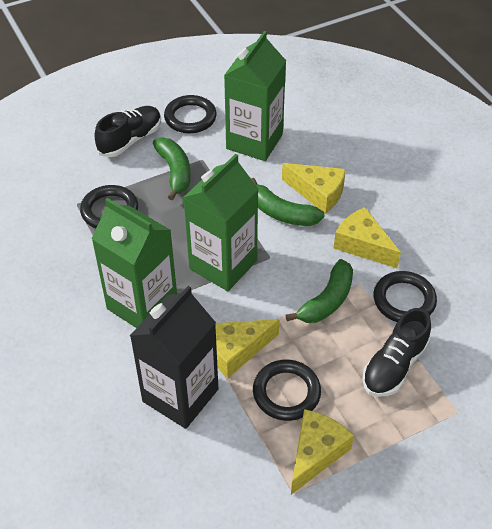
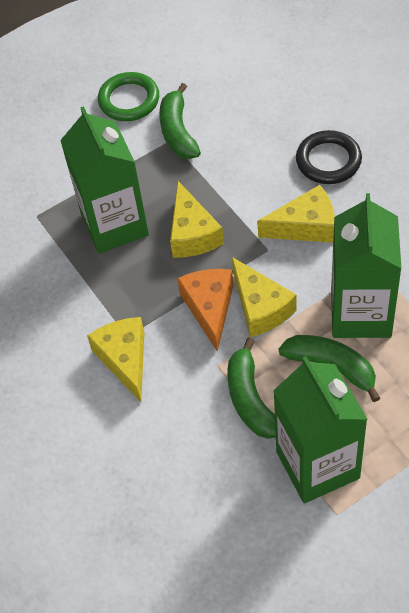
black carton: 1 -> 0
black ring: 4 -> 1
black shoe: 2 -> 0
green ring: 0 -> 1
orange cheese: 0 -> 1

